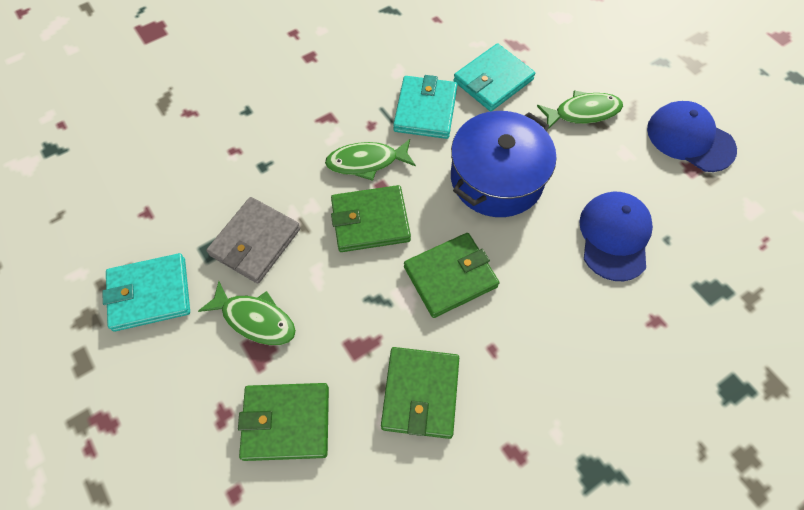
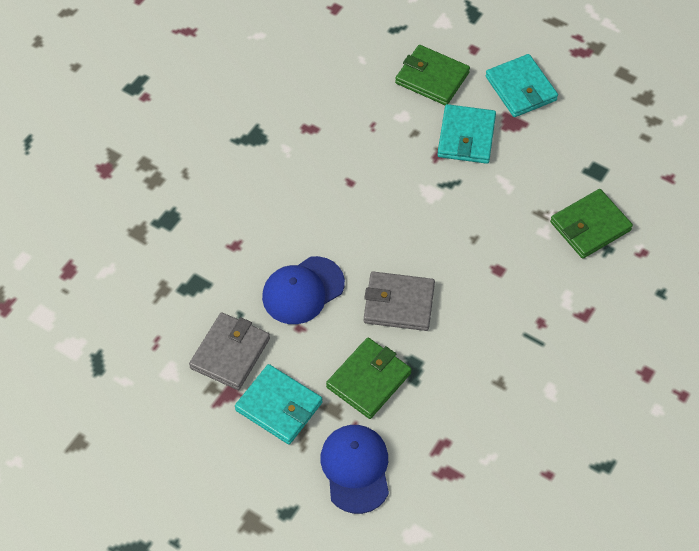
blue pot: 1 -> 0
green fish: 3 -> 0
green wallet: 4 -> 3
grey wallet: 1 -> 2

